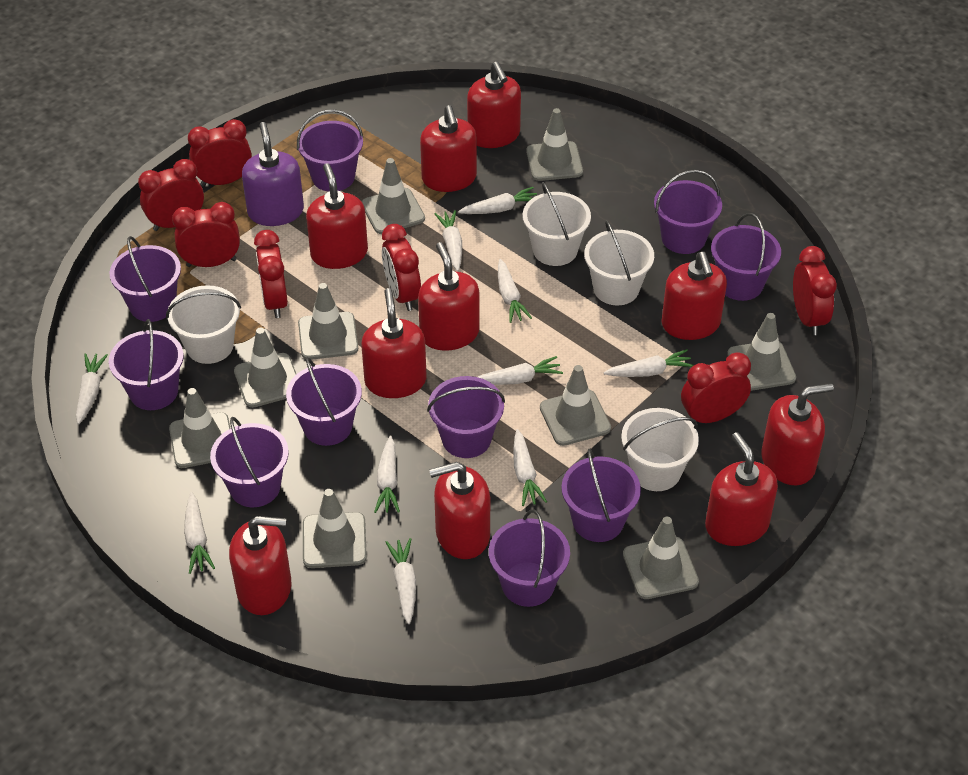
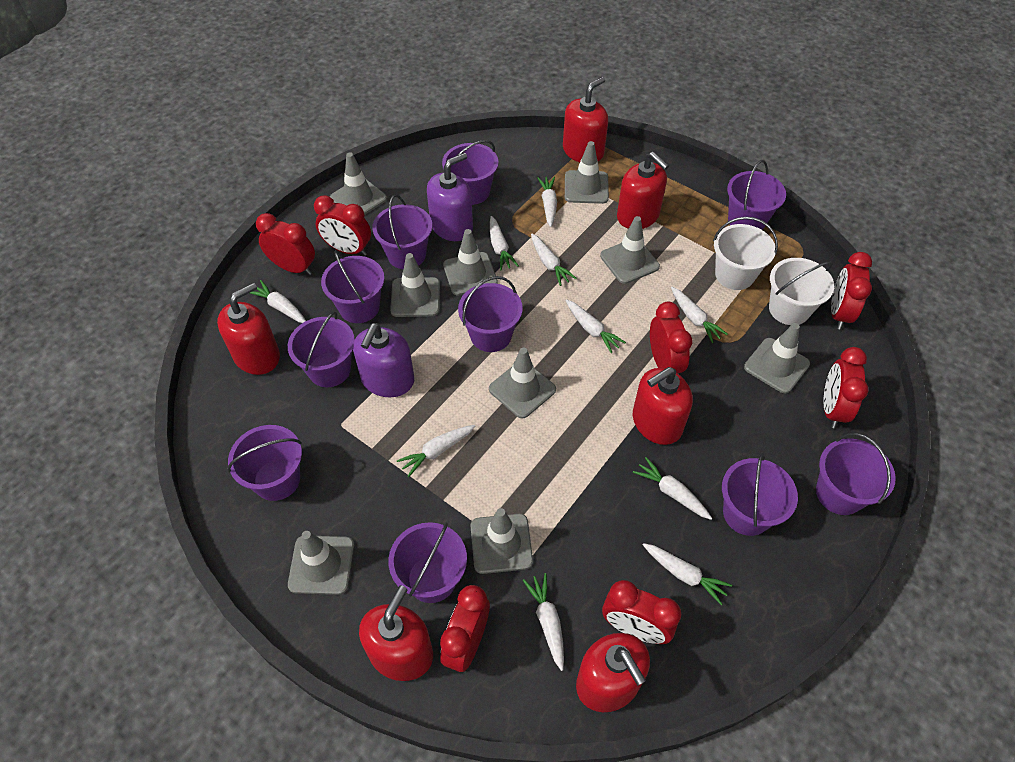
purple soap dispenser: 1 -> 2
red soap dispenser: 10 -> 6
white bucket: 4 -> 2

